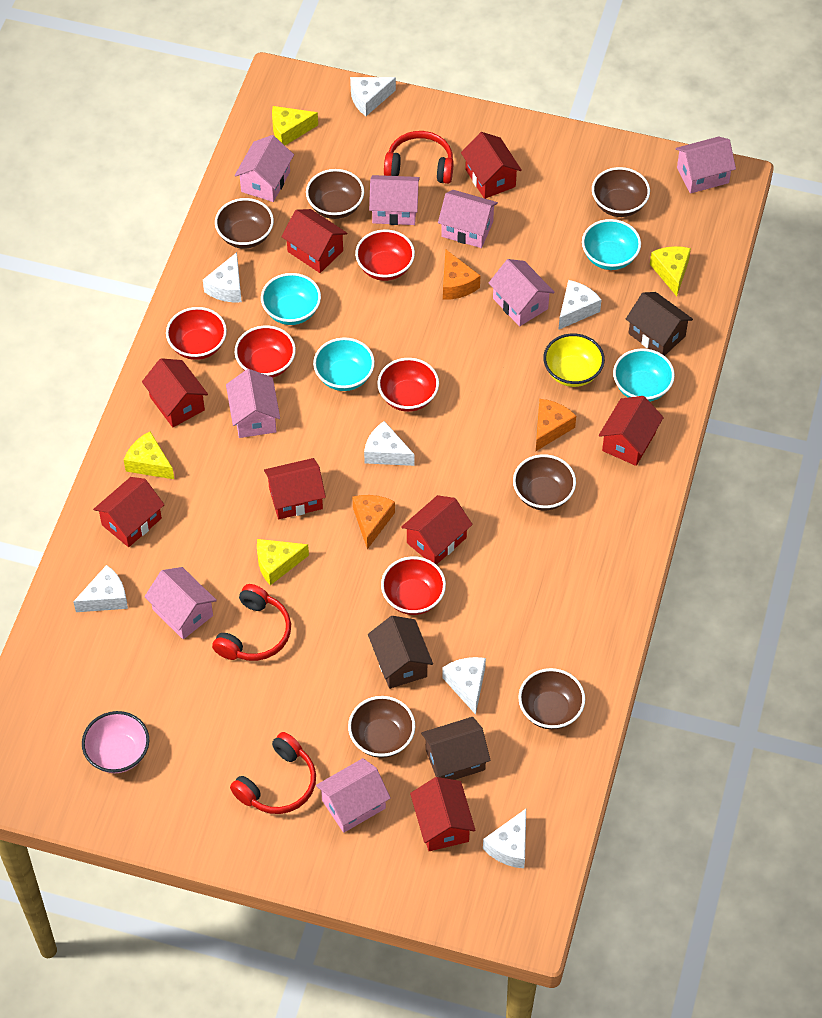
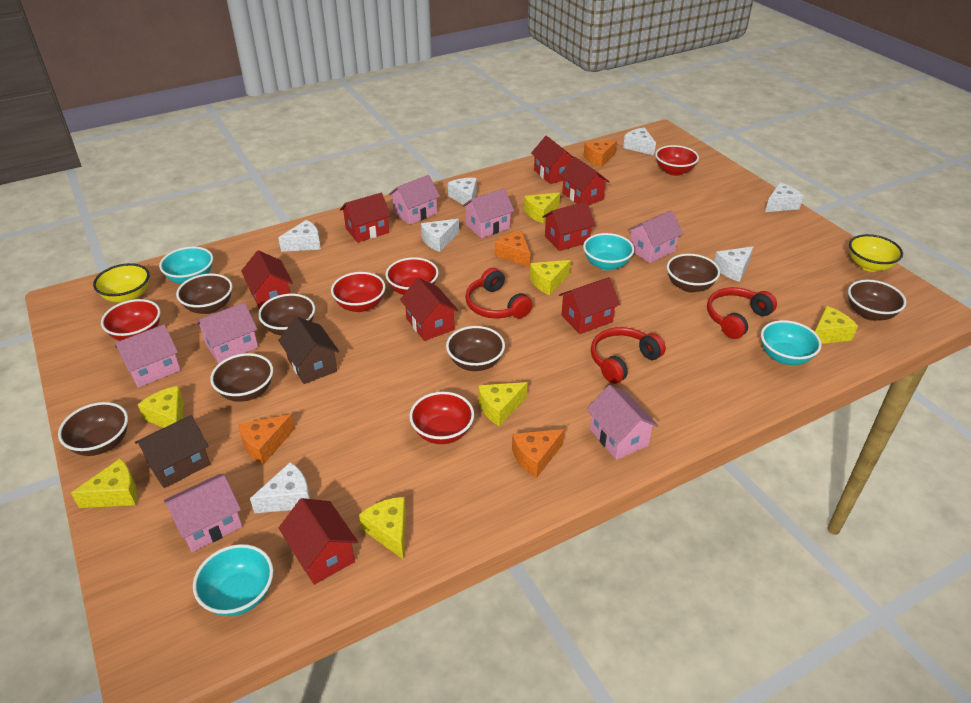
brown bowl: 6 -> 7
brown house: 3 -> 2
orange cheese: 3 -> 4
pink bowl: 1 -> 0
pink house: 8 -> 7
yellow bowl: 1 -> 2
yellow cheese: 4 -> 7

